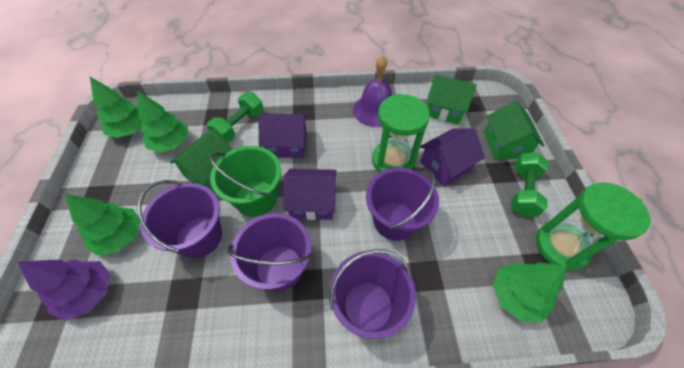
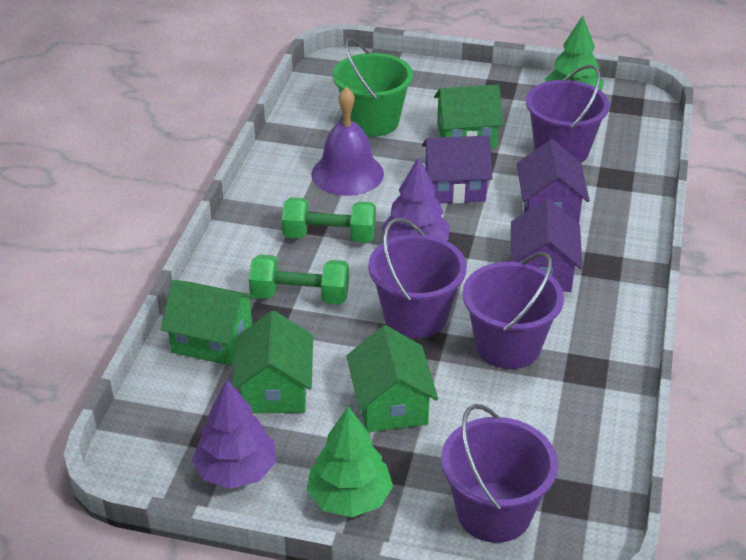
green hourglass: 2 -> 0
green house: 3 -> 4
green tree: 4 -> 2
purple tree: 1 -> 2

